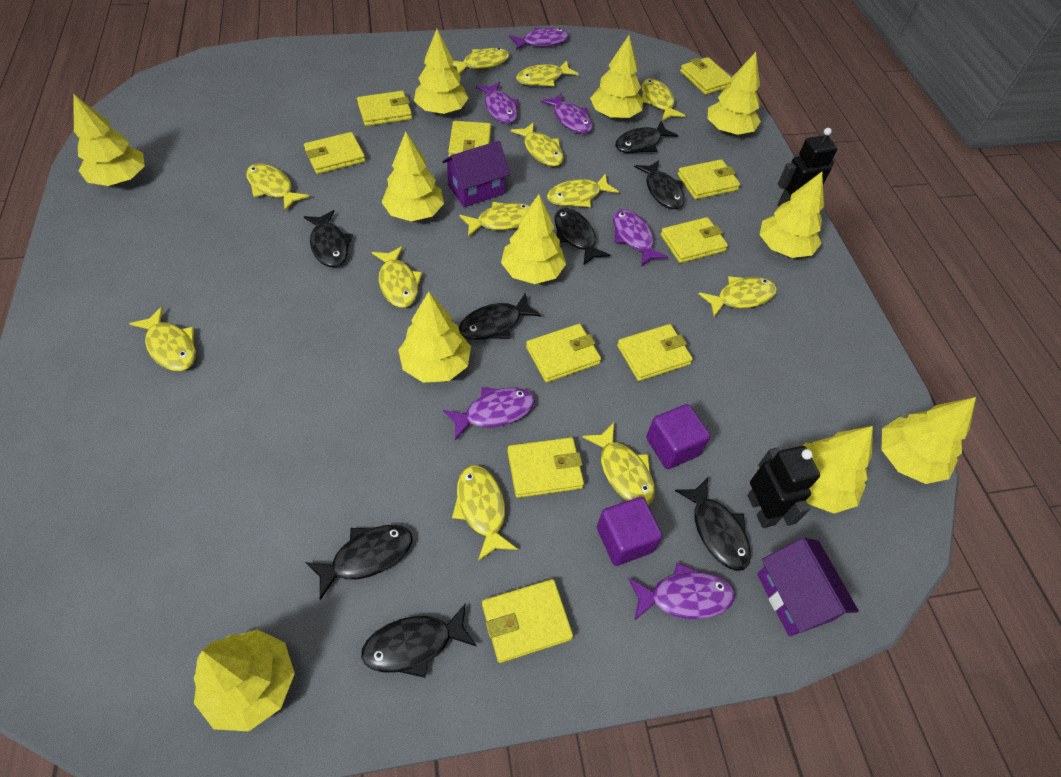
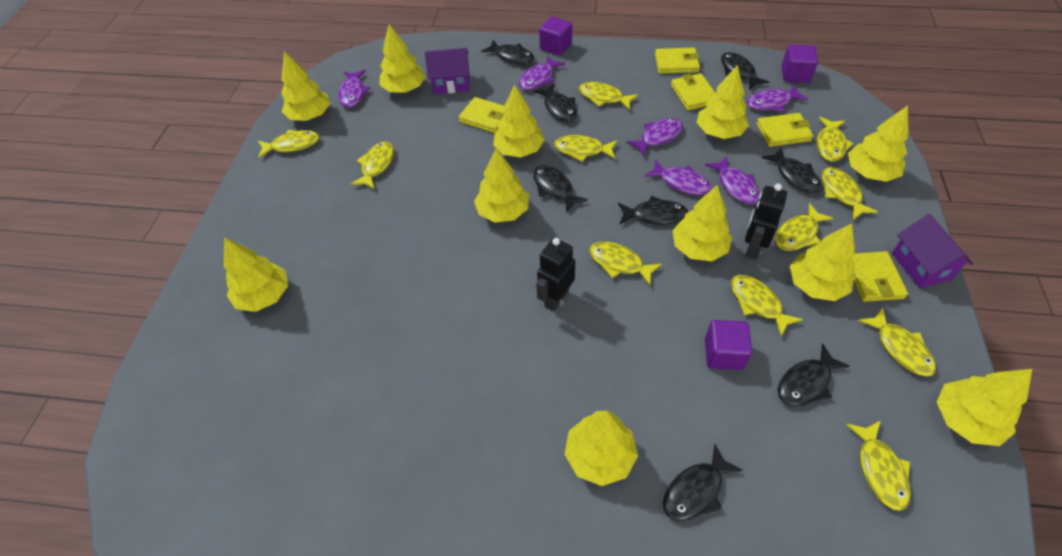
purple cube: 2 -> 3
yellow fish: 12 -> 11
yellow wallet: 10 -> 5

